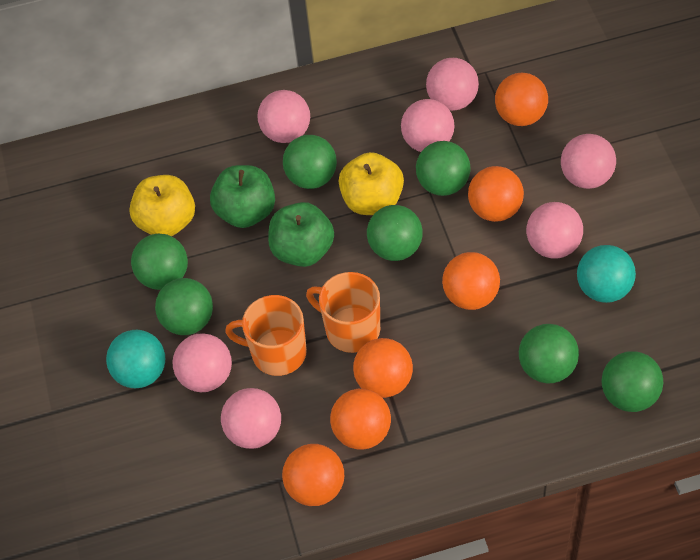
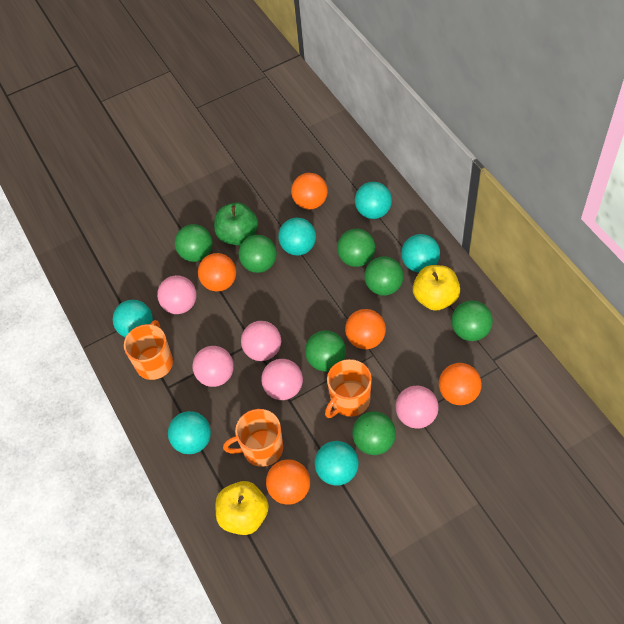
green apple: 2 -> 1
orange ball: 6 -> 5
orange mug: 2 -> 3
pink ball: 7 -> 5
turquoise ball: 2 -> 6

